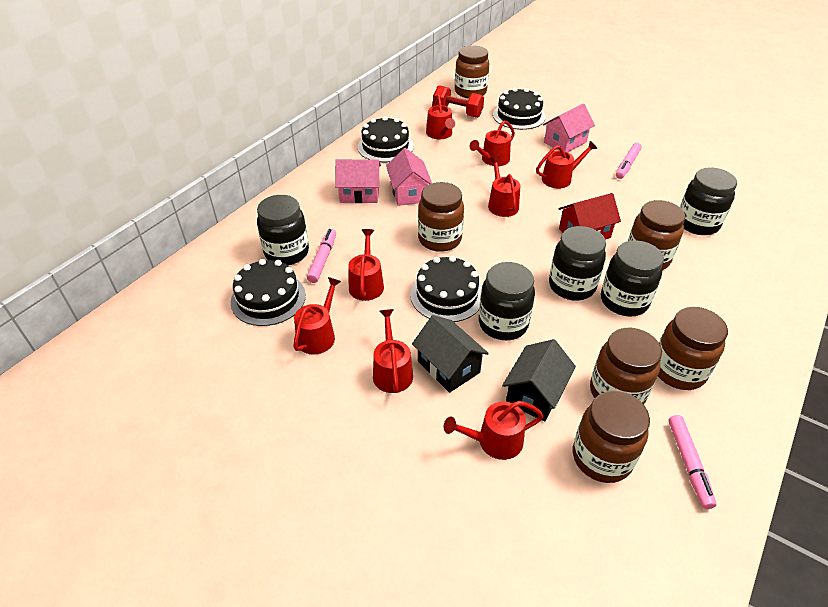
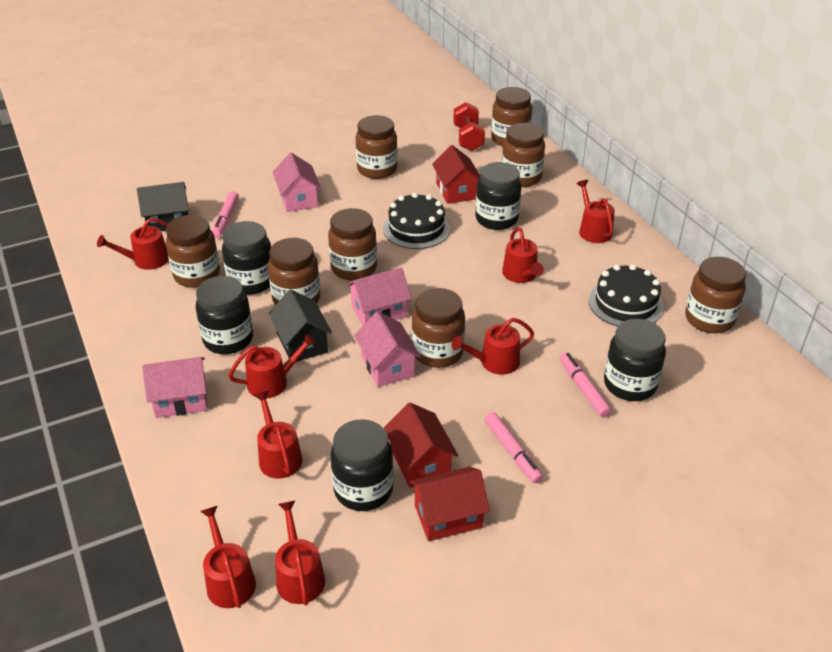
black cake: 4 -> 2
brown jar: 6 -> 8
pink house: 3 -> 4
red house: 1 -> 3

